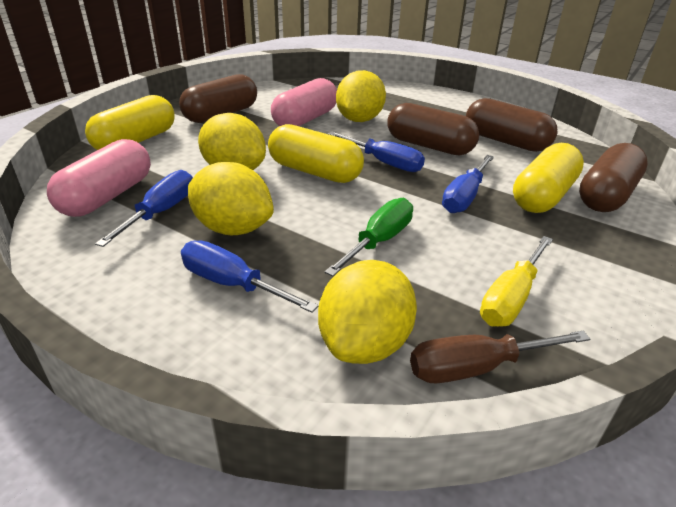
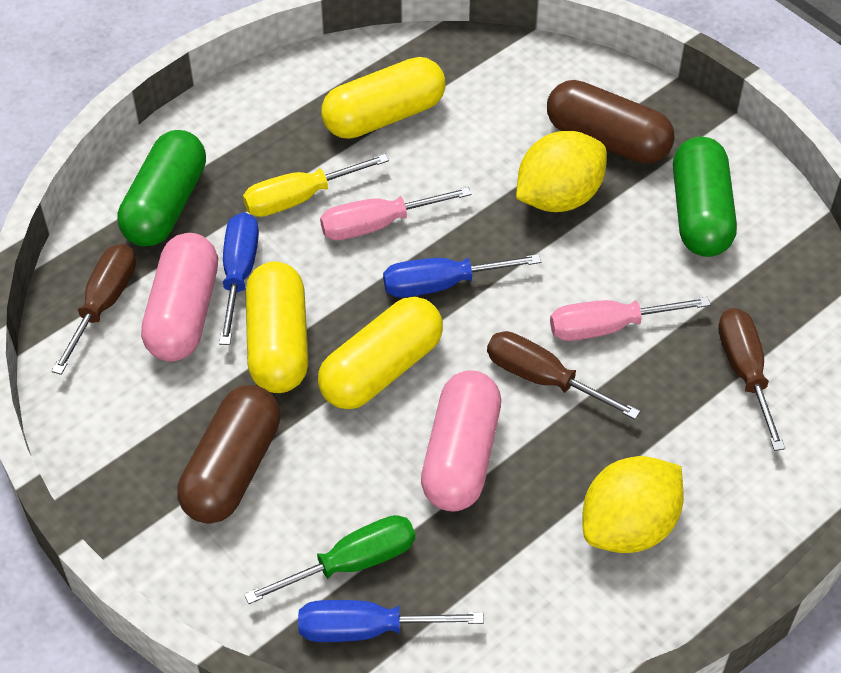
blue screwdriver: 4 -> 3
brown capsule: 4 -> 2
brown screwdriver: 1 -> 3
green capsule: 0 -> 2
pink screwdriver: 0 -> 2
yellow lemon: 4 -> 2

